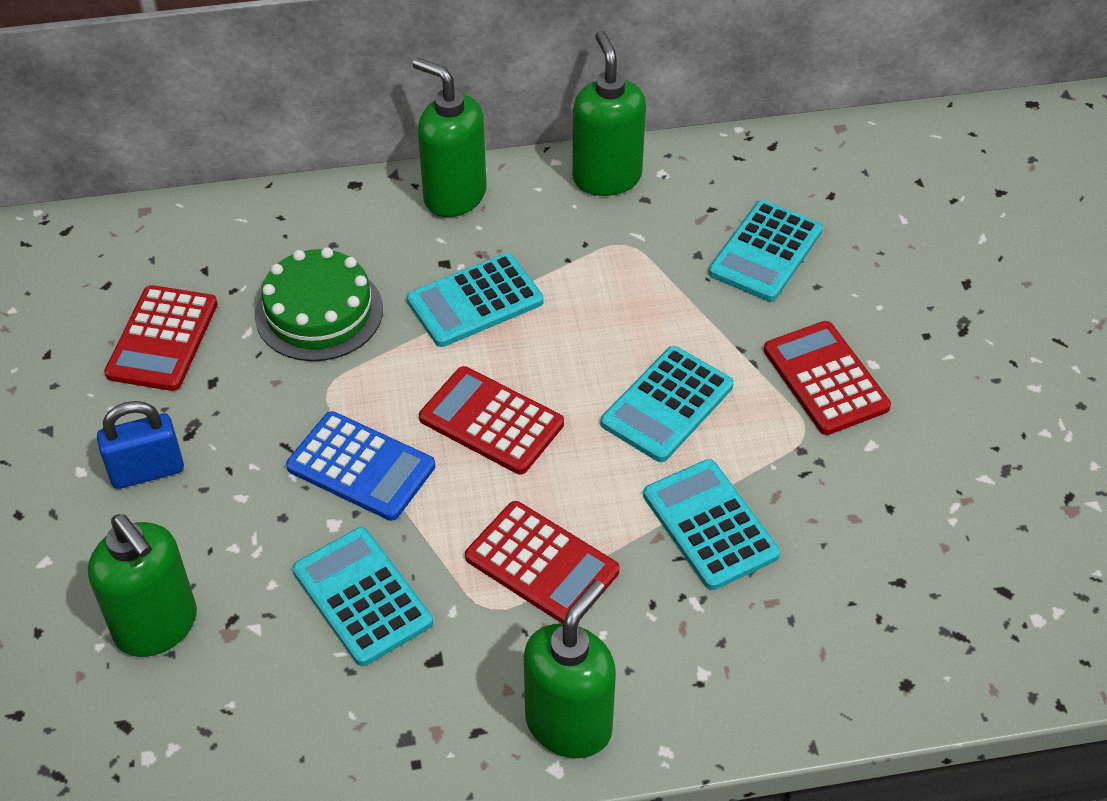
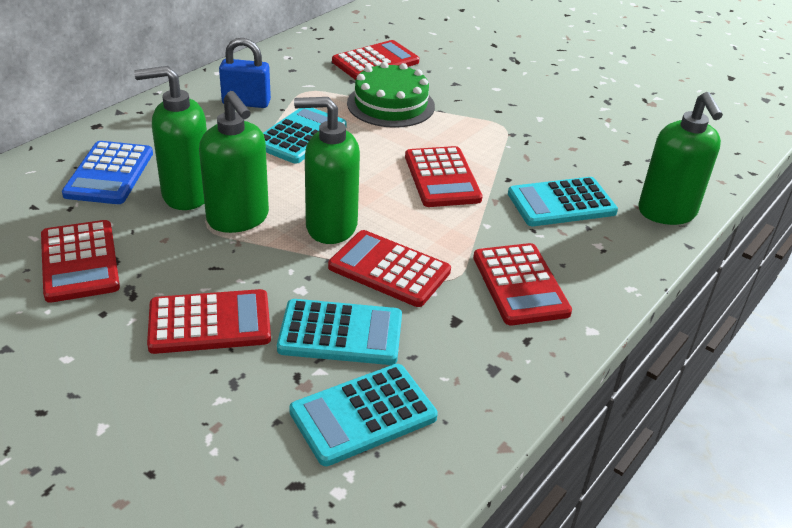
red calculator: 4 -> 6
turquoise calculator: 5 -> 4

